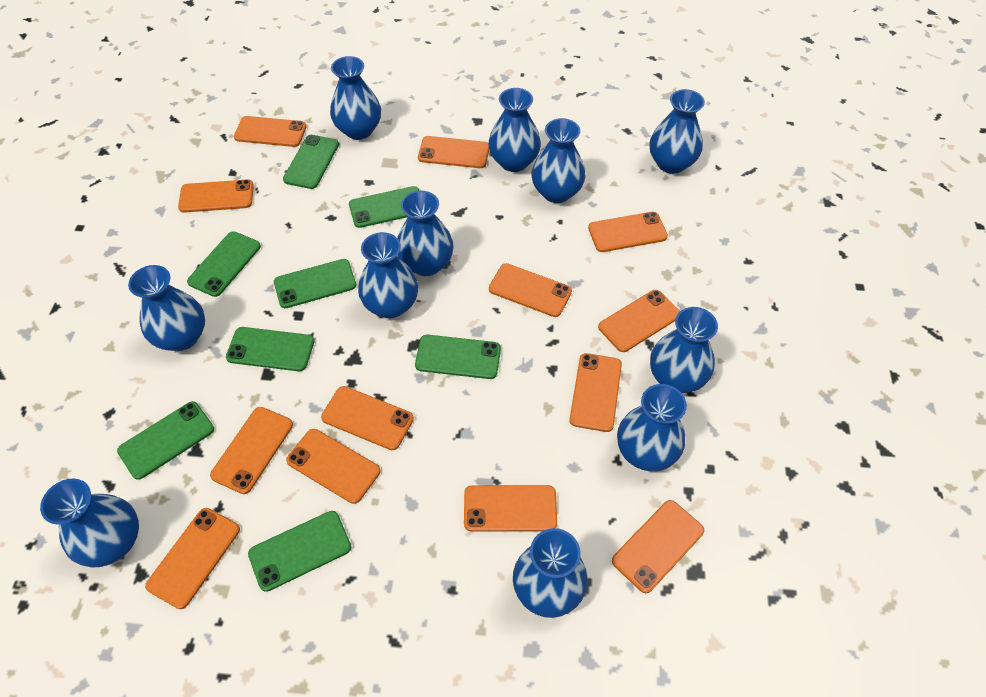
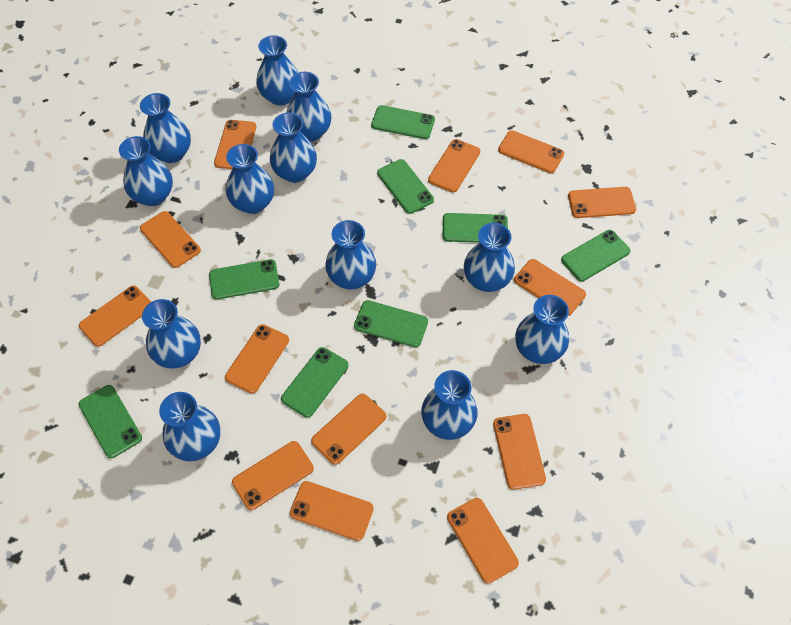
blue vase: 11 -> 12

